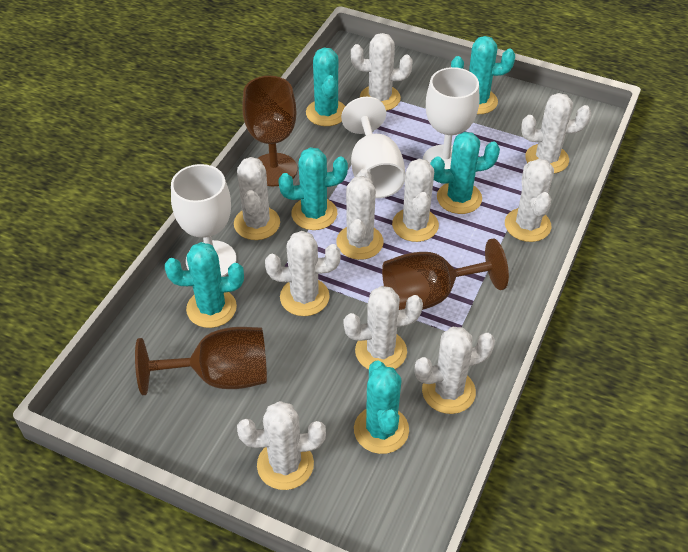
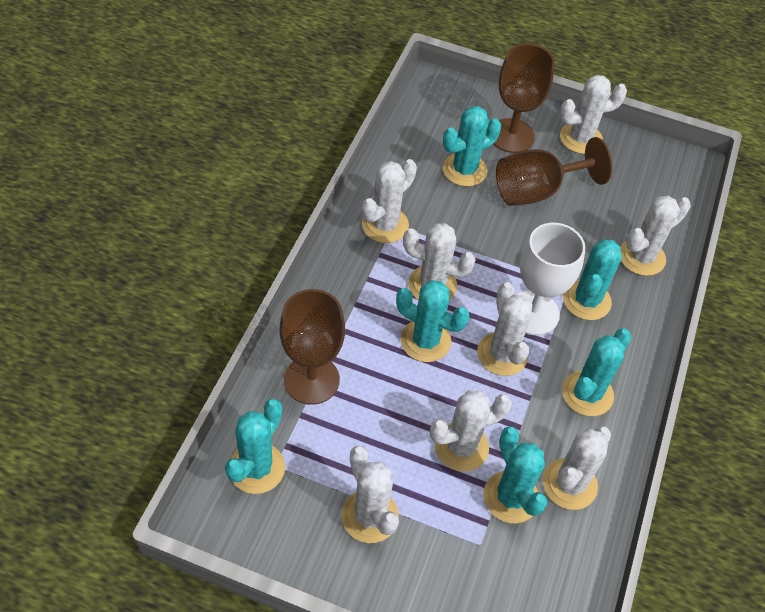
white cactus: 10 -> 8
white goblet: 3 -> 1

